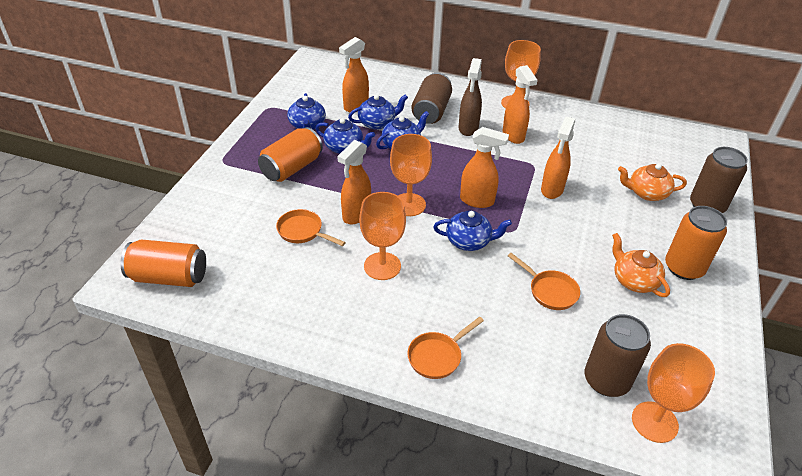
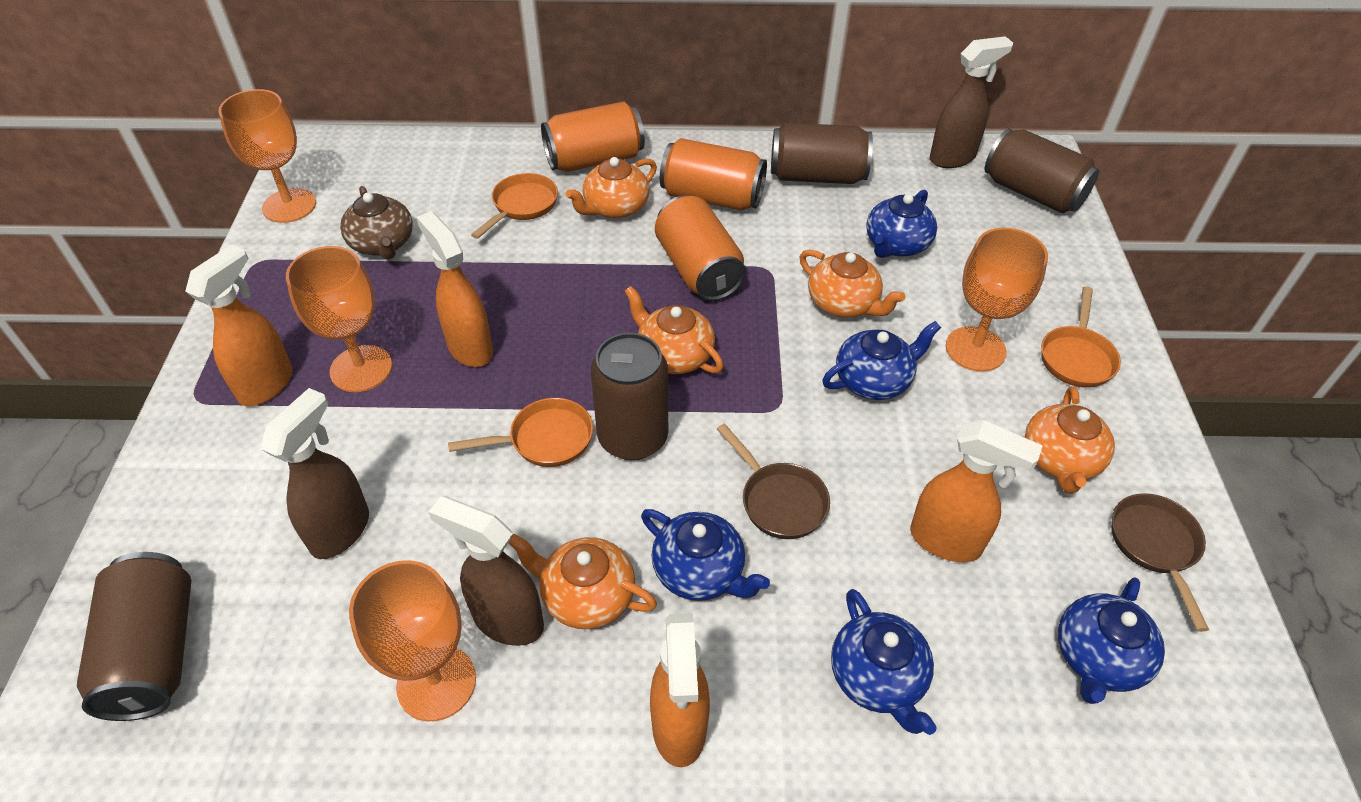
brown can: 3 -> 4
brown pan: 0 -> 2
brown spray bottle: 1 -> 3
brown teapot: 0 -> 1
orange spray bottle: 5 -> 4
orange teapot: 2 -> 5

